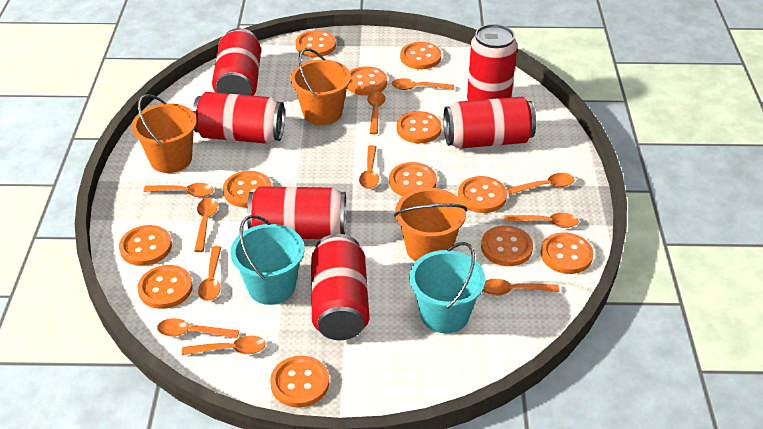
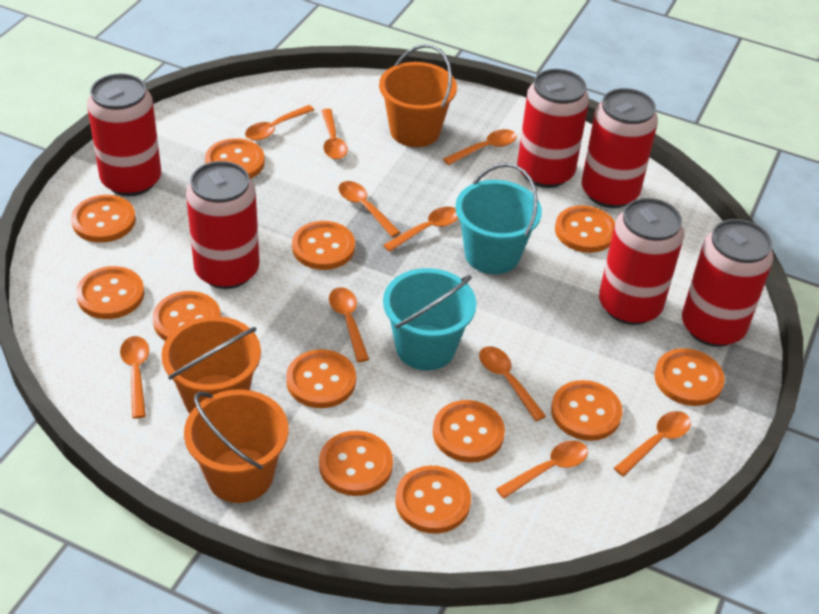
orange spoon: 11 -> 10

